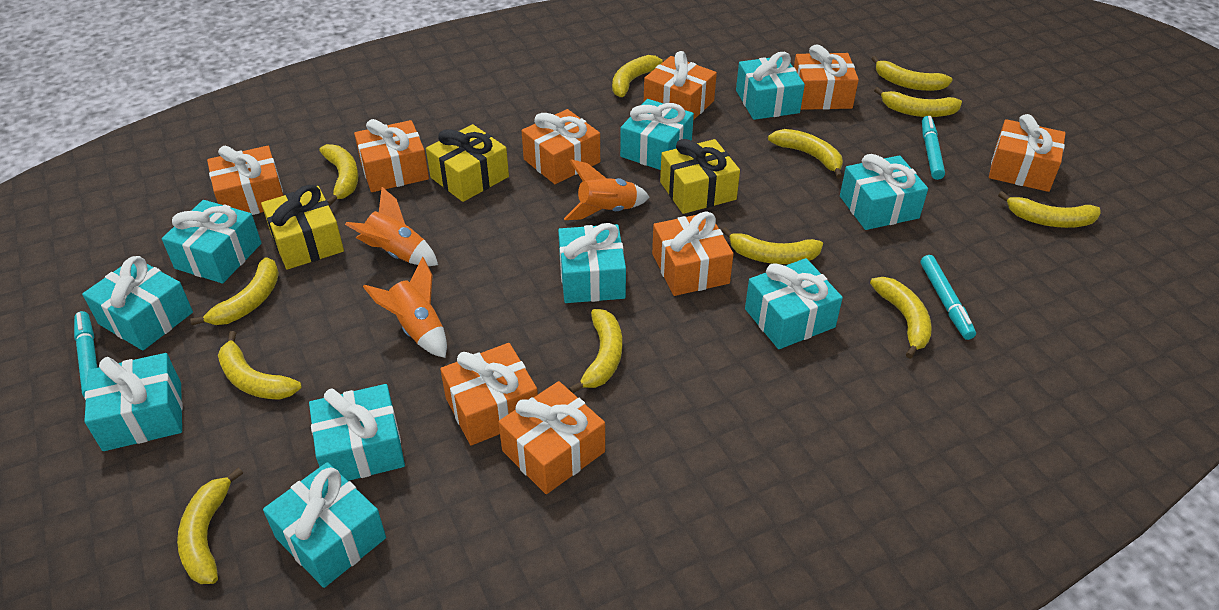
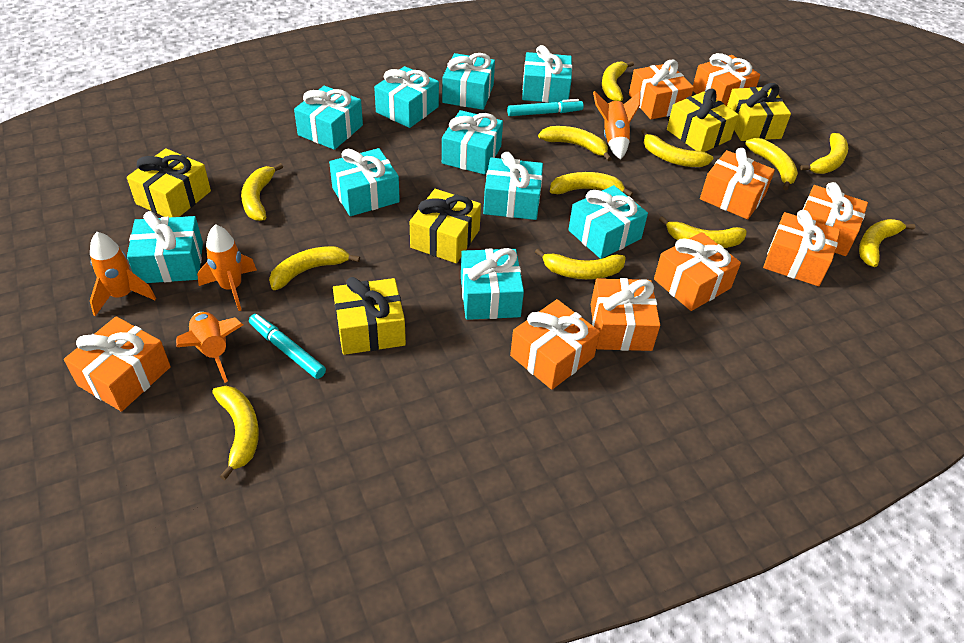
orange rocket: 3 -> 4
turquoise marker: 3 -> 2
yellow gift: 3 -> 5

